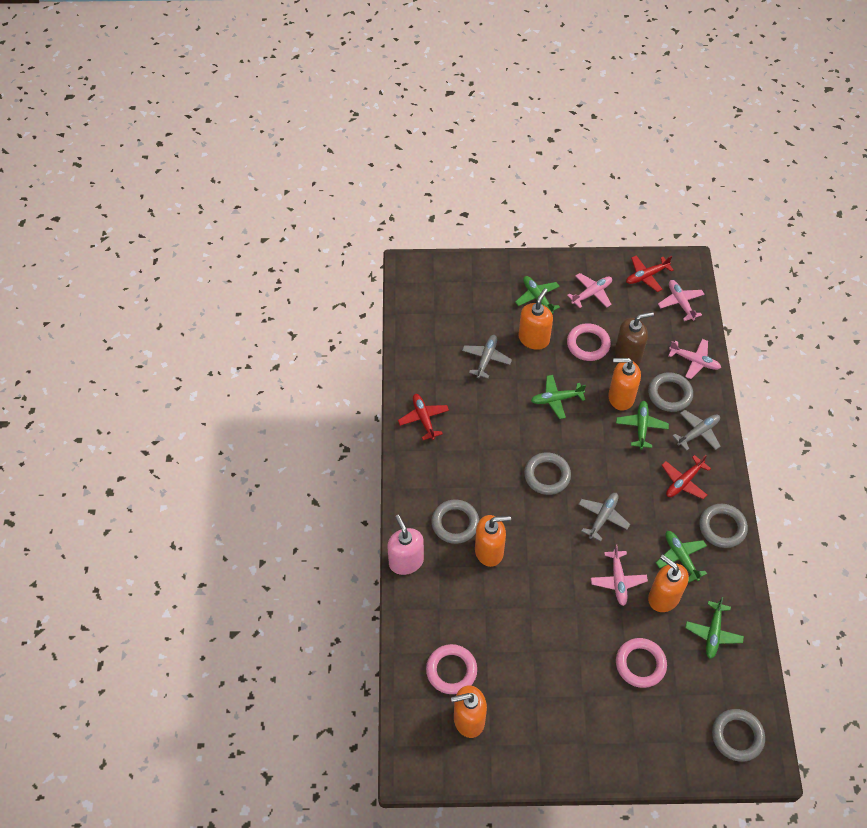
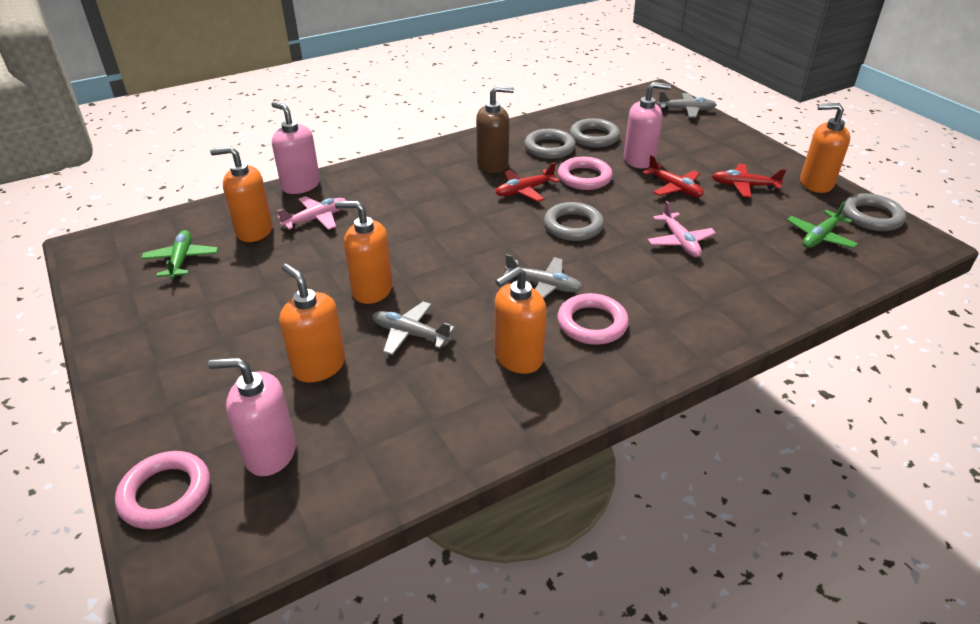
green plane: 5 -> 2
grey ring: 5 -> 4
pink plane: 4 -> 2
pink soap dispenser: 1 -> 3

